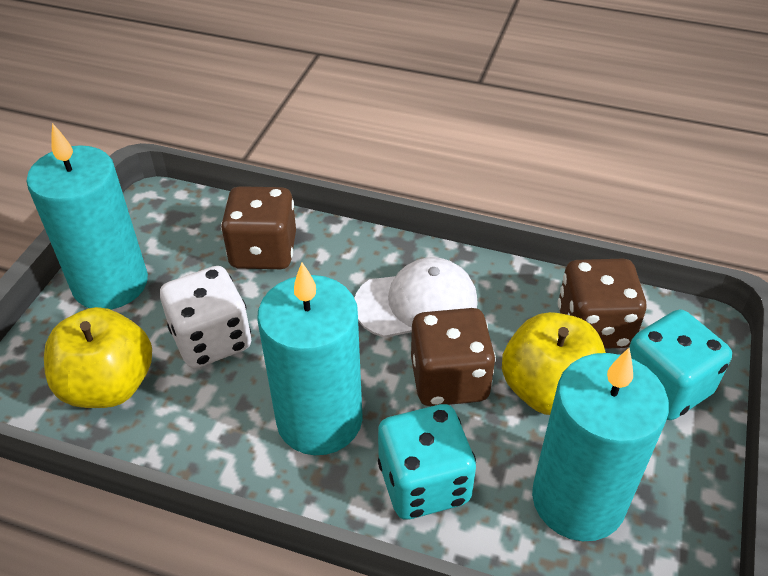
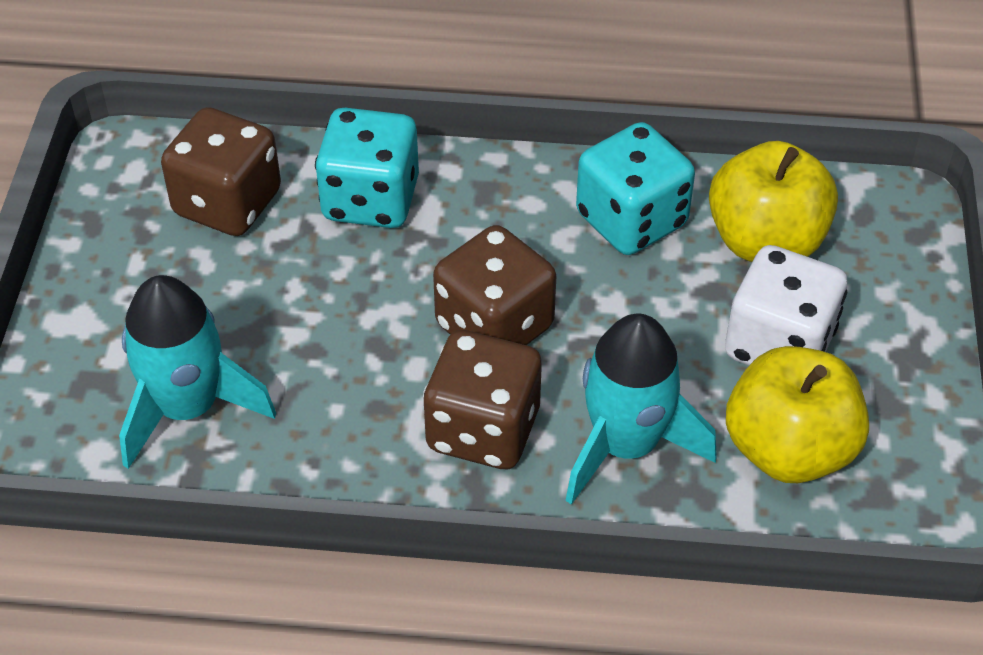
turquoise candle: 3 -> 0
turquoise rocket: 0 -> 2
white cap: 1 -> 0

